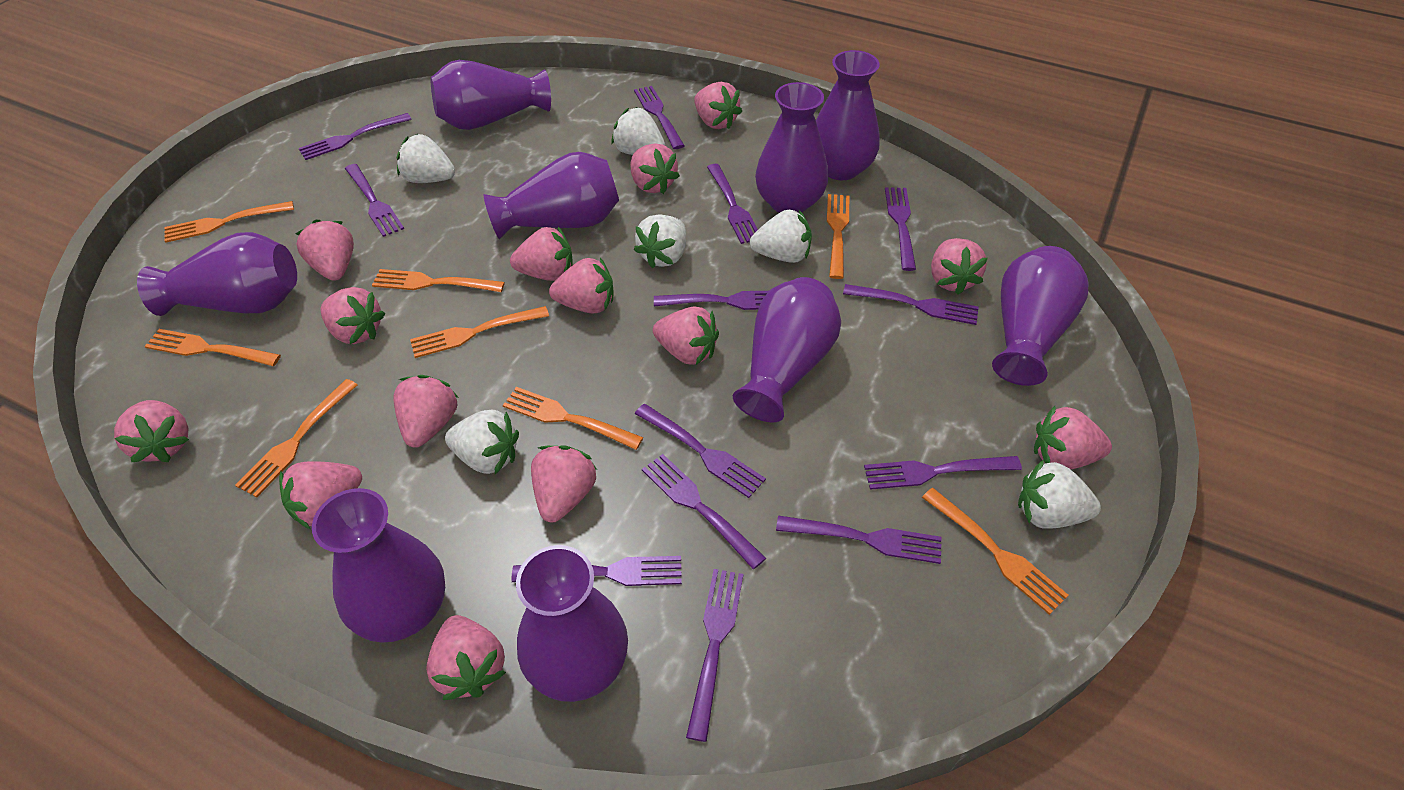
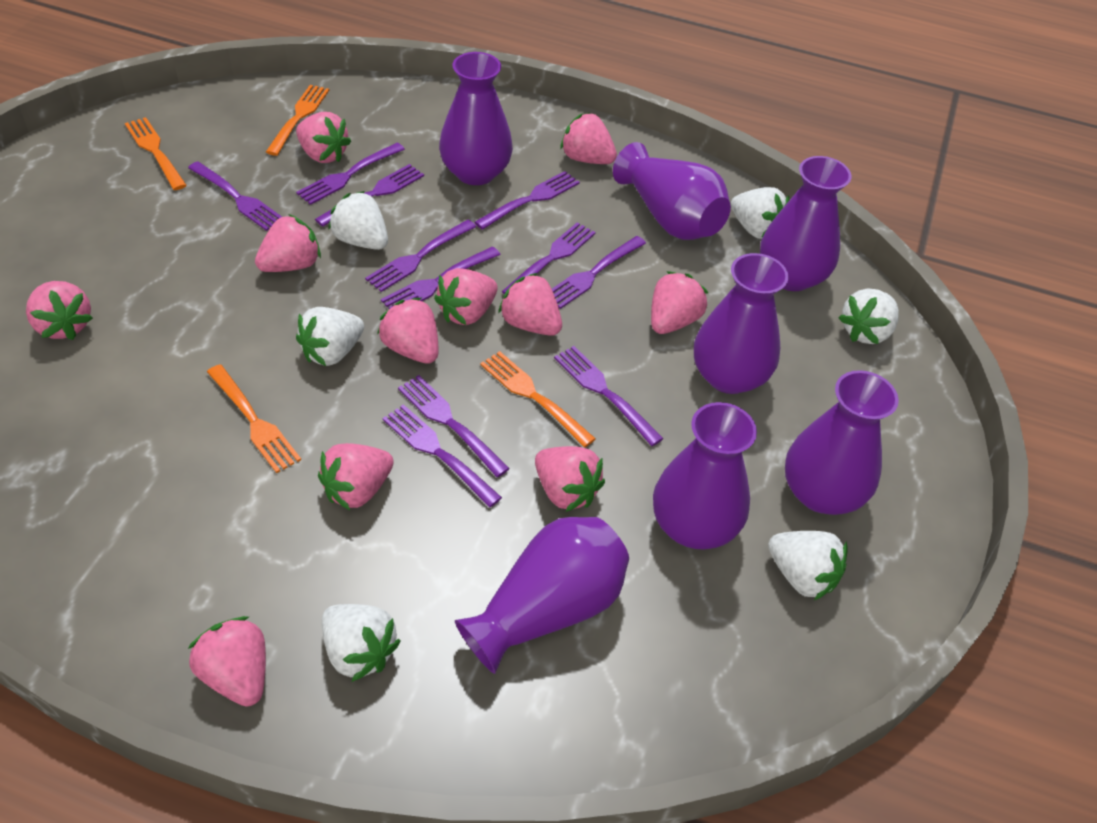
orange fork: 8 -> 4
pink strawberry: 14 -> 11
purple fork: 13 -> 11
purple vase: 9 -> 7

